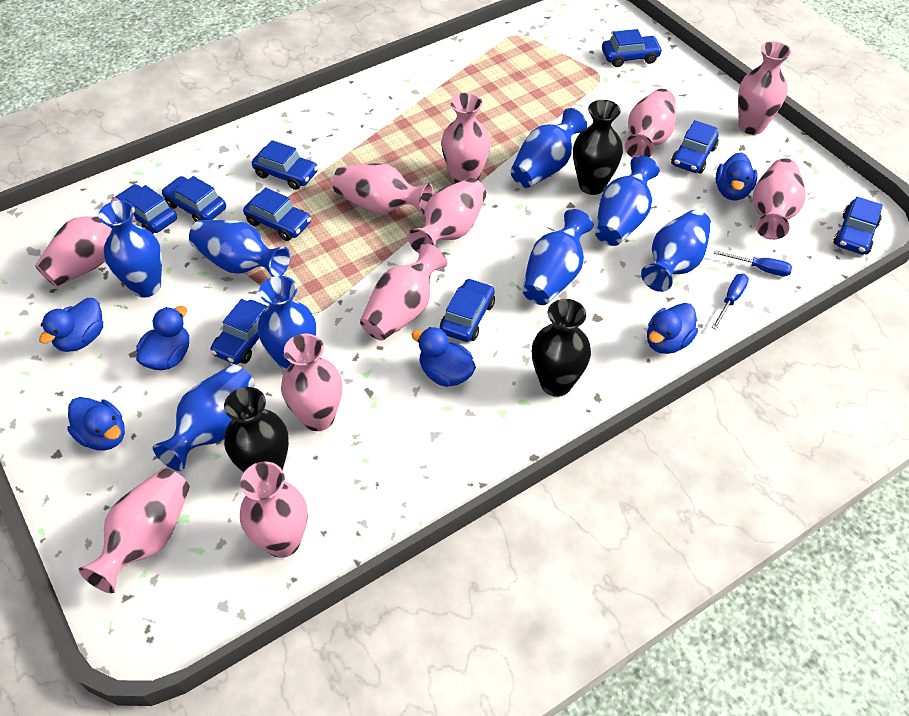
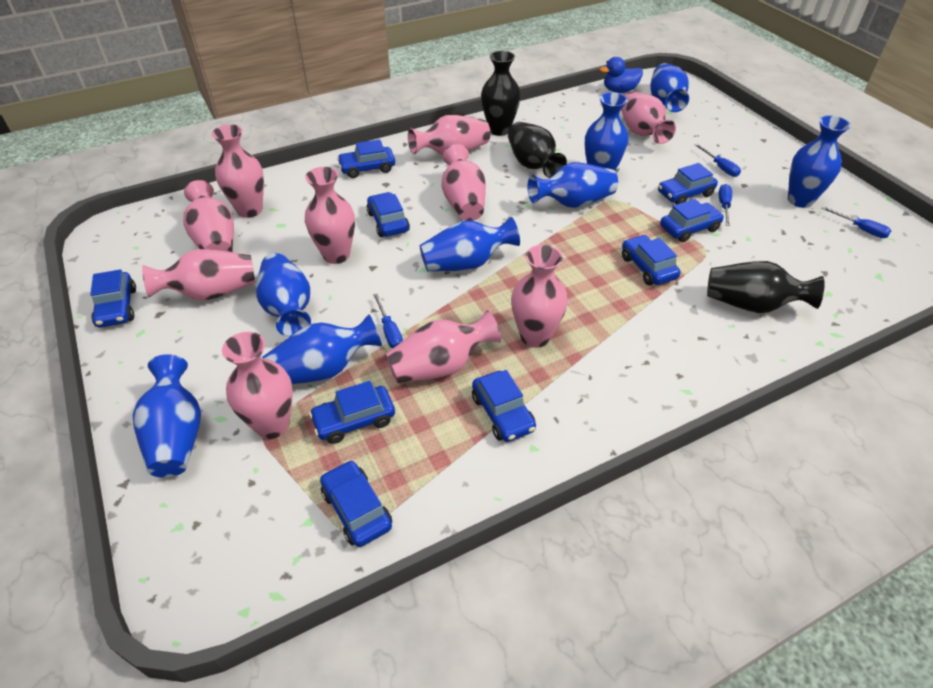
blue duck: 6 -> 1
blue screwdriver: 2 -> 4
pink vase: 11 -> 10

